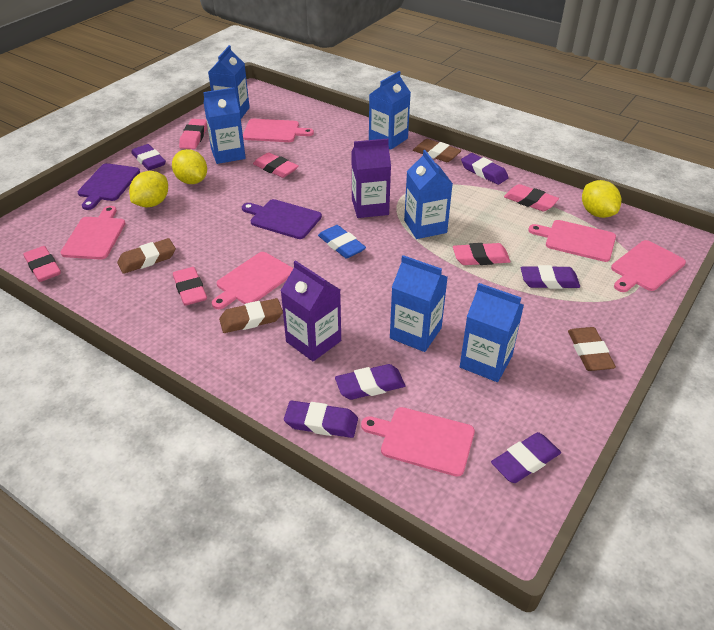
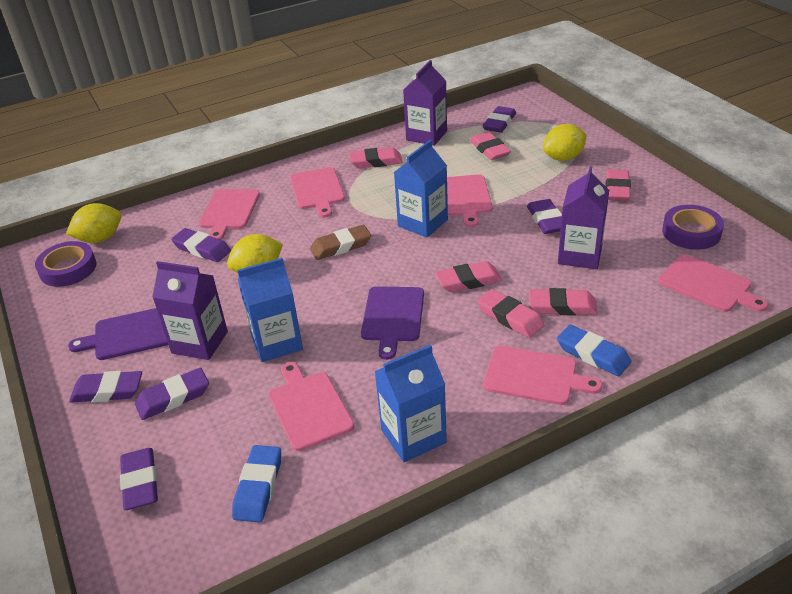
blue carton: 6 -> 3
blue eraser: 1 -> 2
brown eraser: 4 -> 1
purple carton: 2 -> 3
purple tape: 0 -> 2

